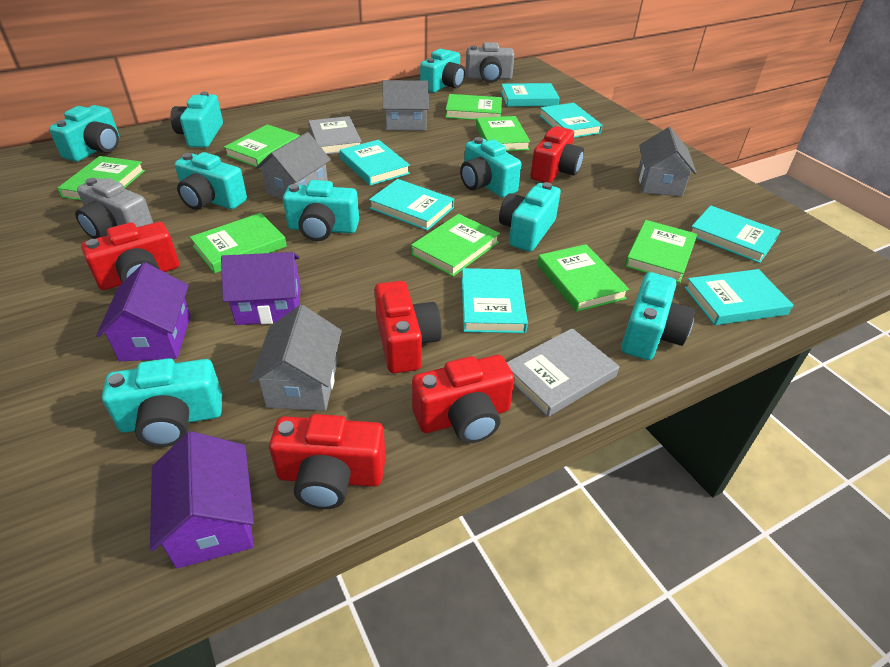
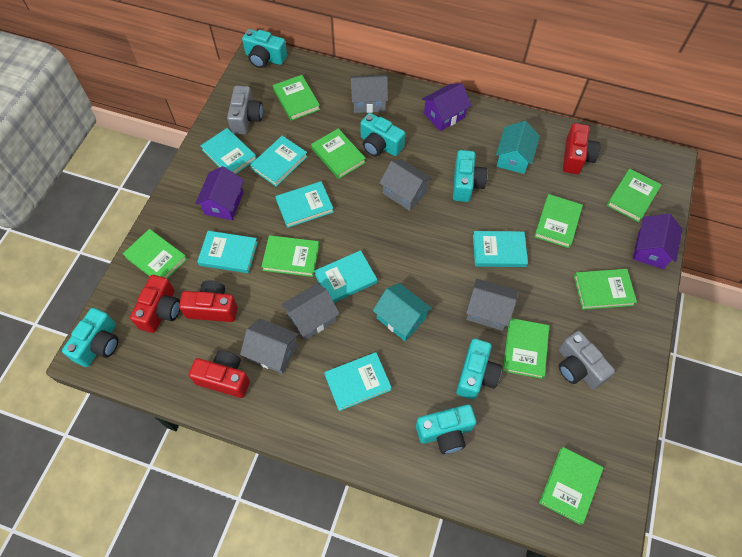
green book: 8 -> 9
grey book: 2 -> 0
grey house: 4 -> 5
red camera: 5 -> 4
turquoise camera: 9 -> 6
turquoise house: 0 -> 2

